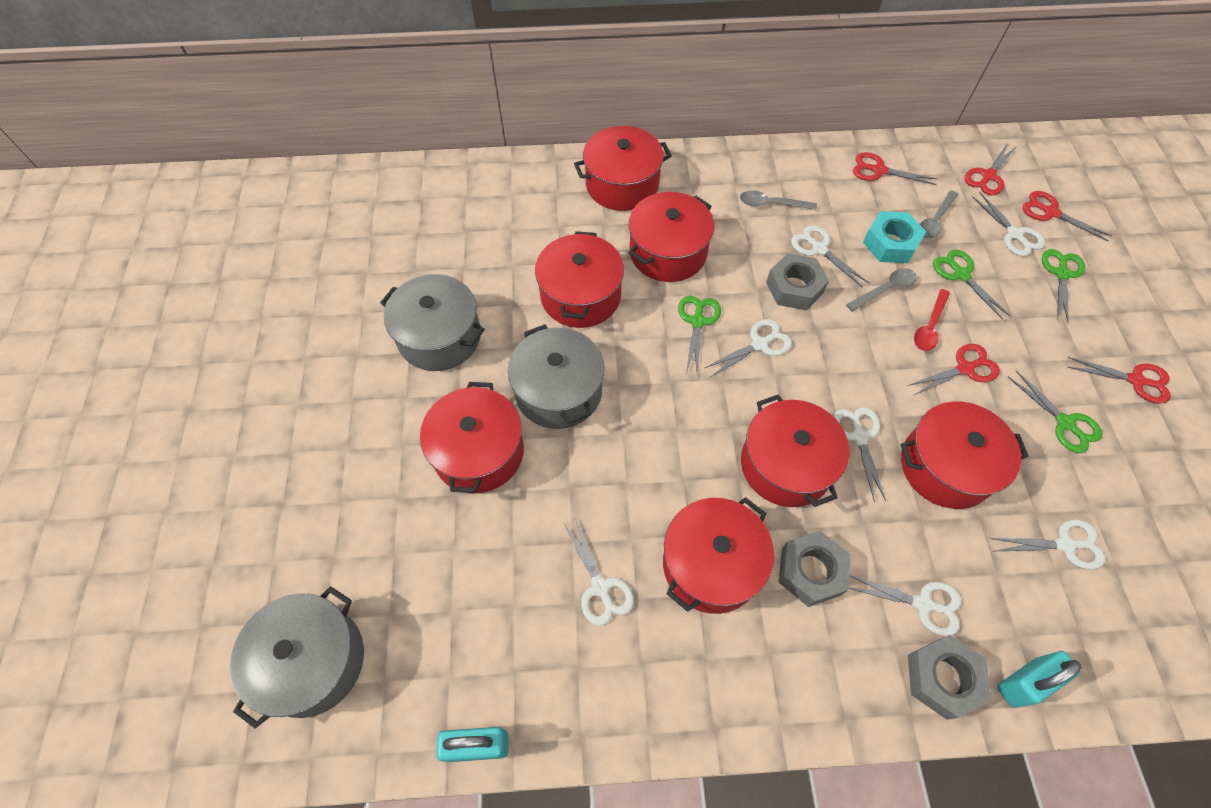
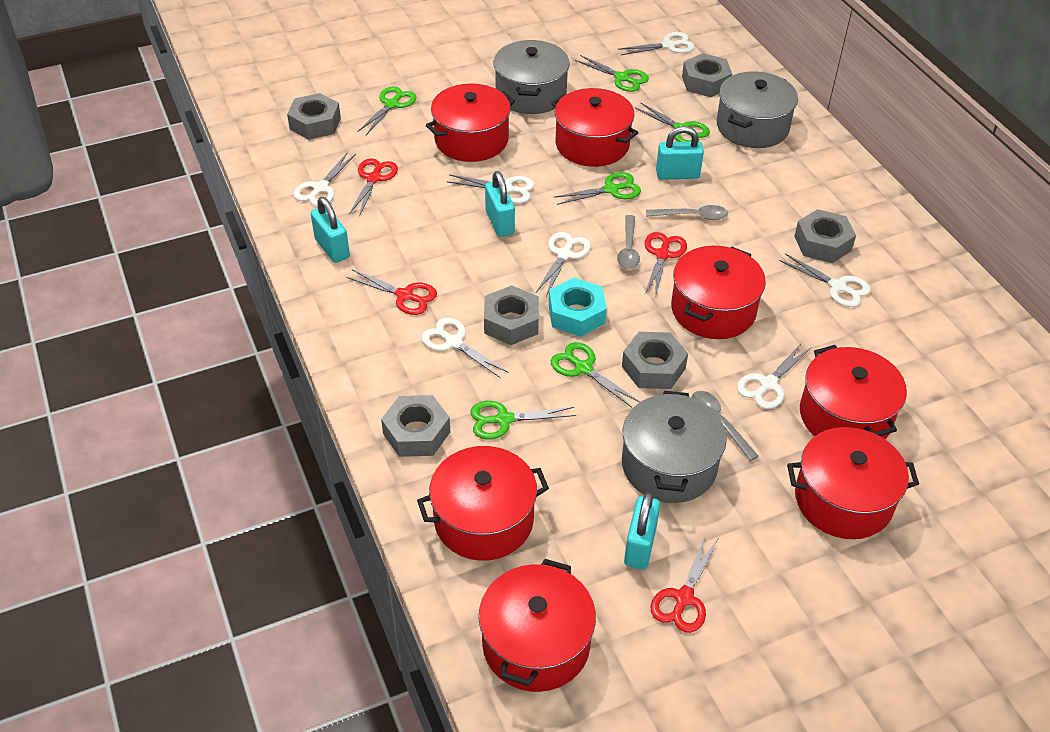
green scissors: 4 -> 6
grey nut: 3 -> 6
red scissors: 5 -> 4
red spoon: 1 -> 0
turquoise padlock: 2 -> 4

